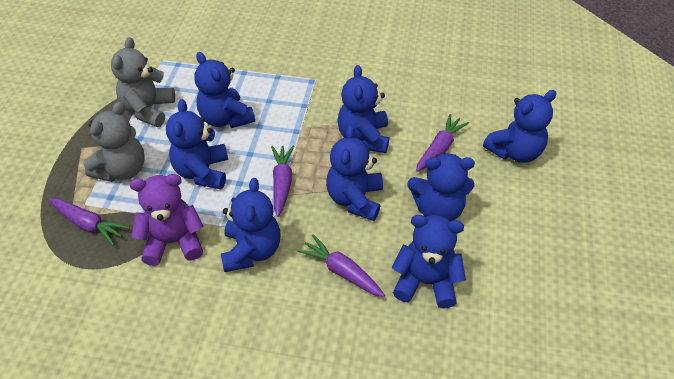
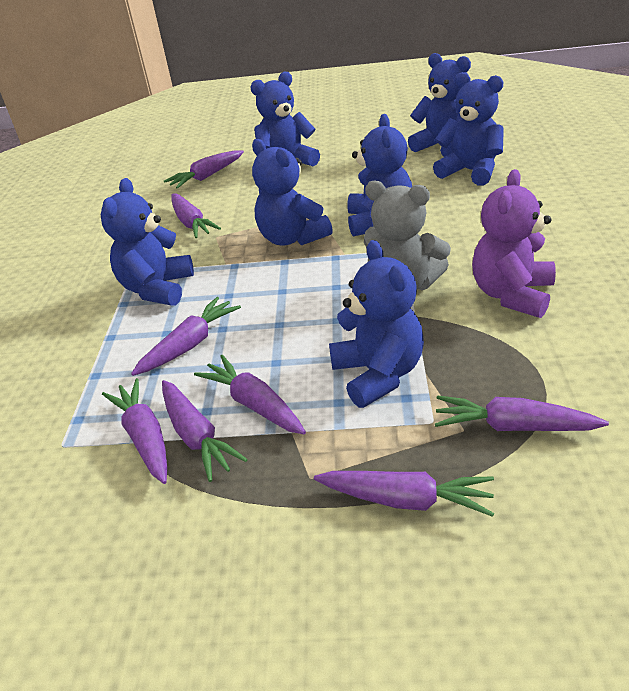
blue teddy bear: 8 -> 7
grey teddy bear: 2 -> 1
purple carrot: 4 -> 8

